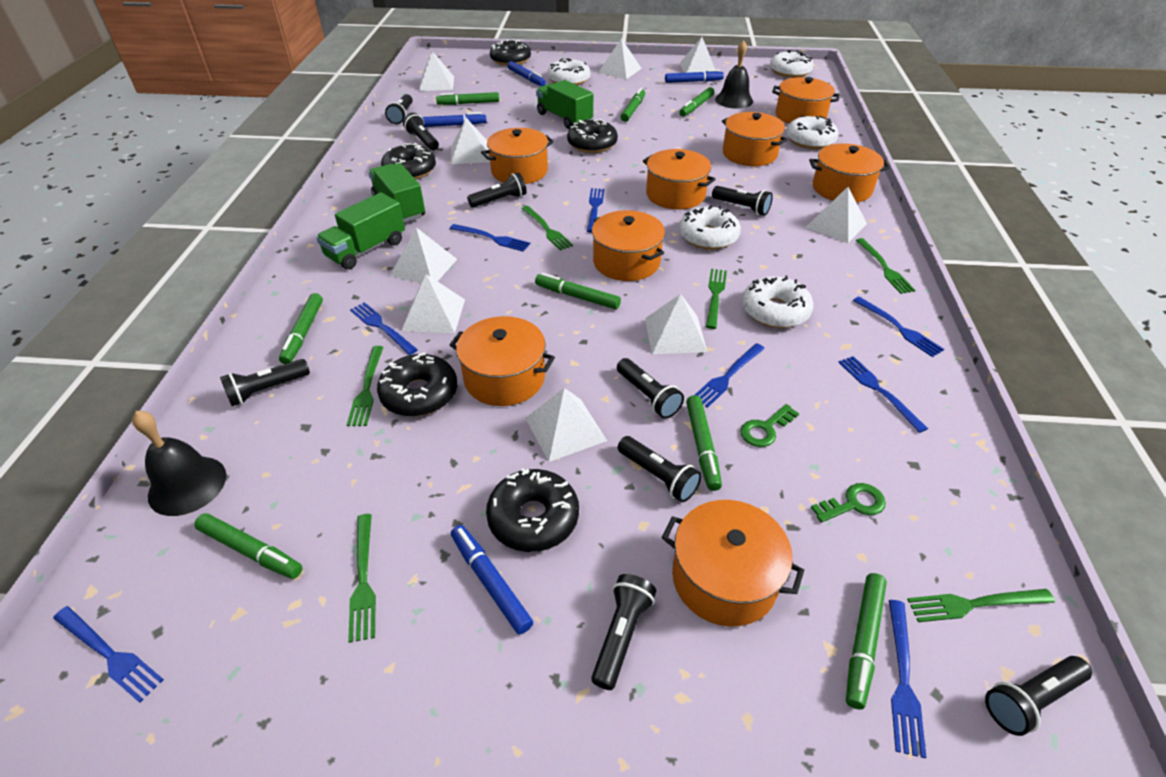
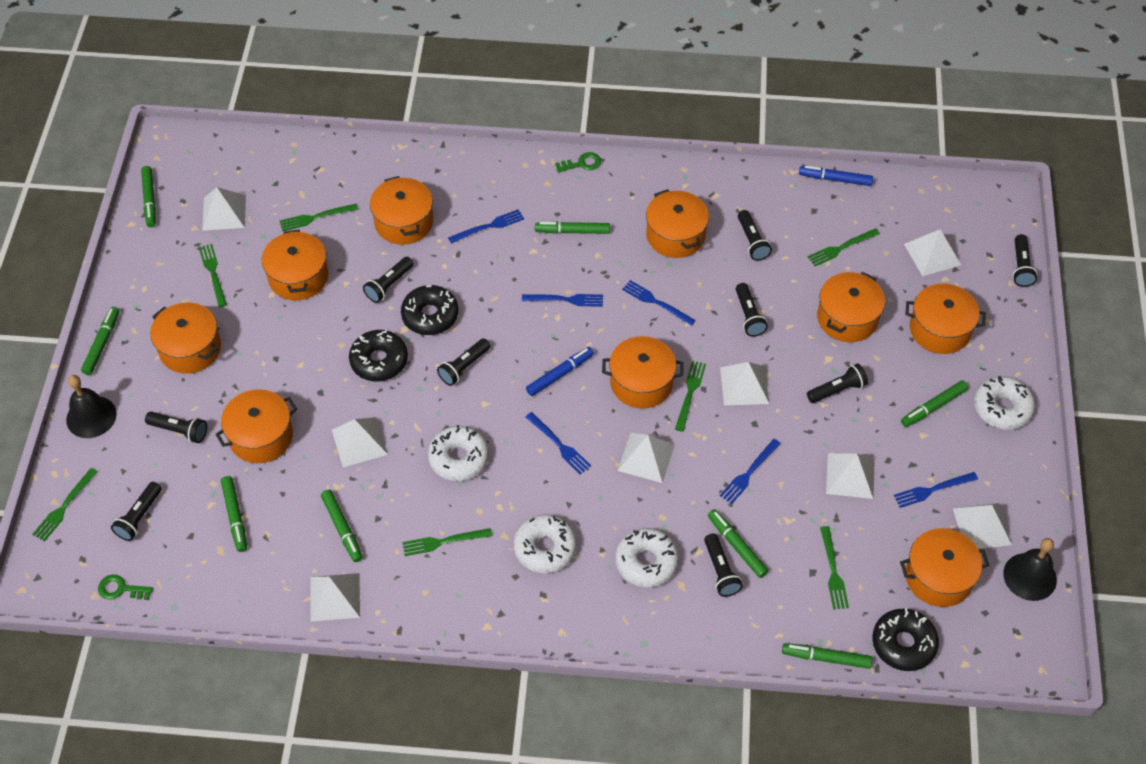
black donut: 5 -> 3
blue fork: 8 -> 6
blue marker: 4 -> 2
green fork: 6 -> 7
green truck: 3 -> 0
orange pot: 8 -> 9
white donut: 5 -> 4
white pyramid: 9 -> 8

